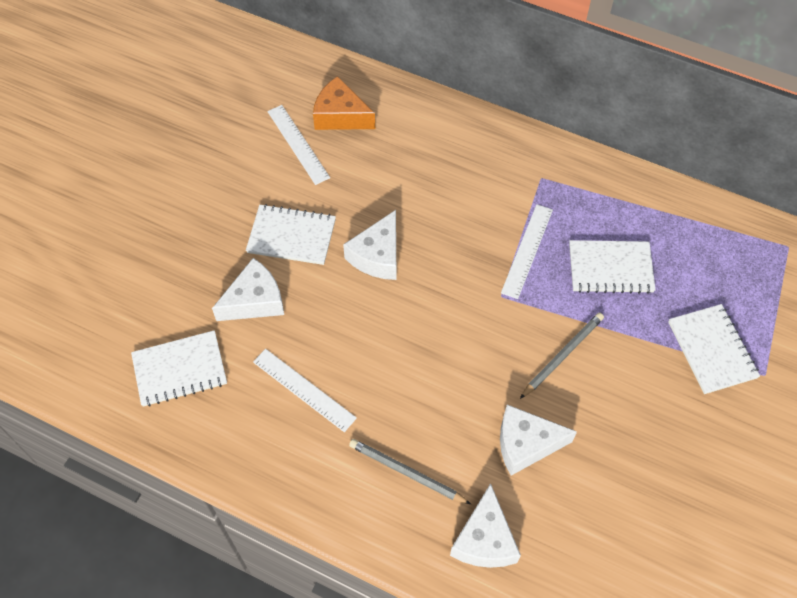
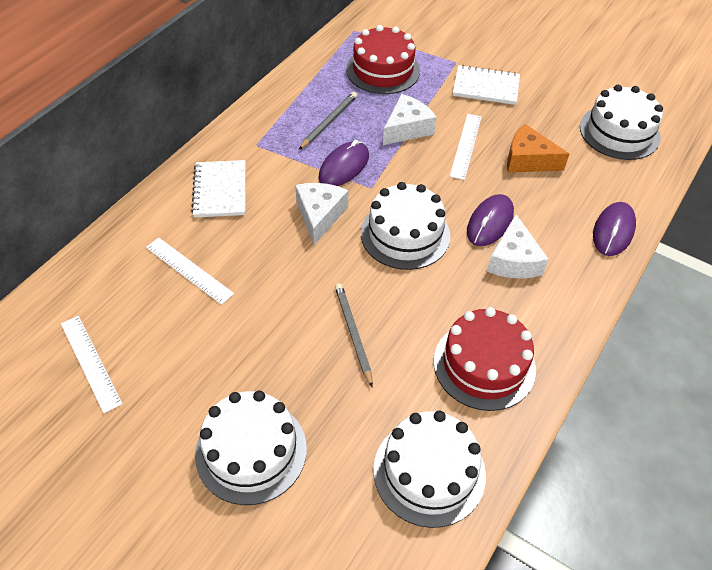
purple mouse: 0 -> 3
red cake: 0 -> 2
white cake: 0 -> 4
white cheese: 4 -> 3
white notebook: 4 -> 2

